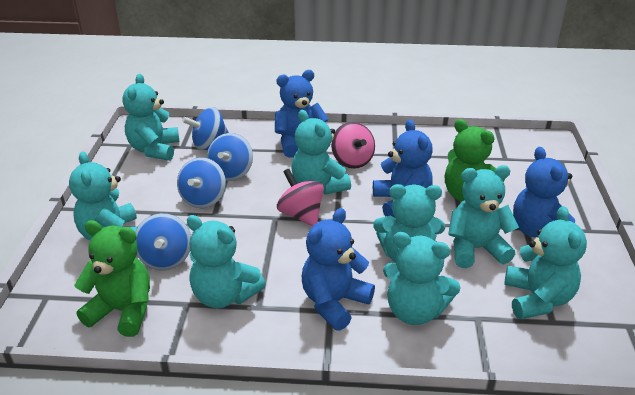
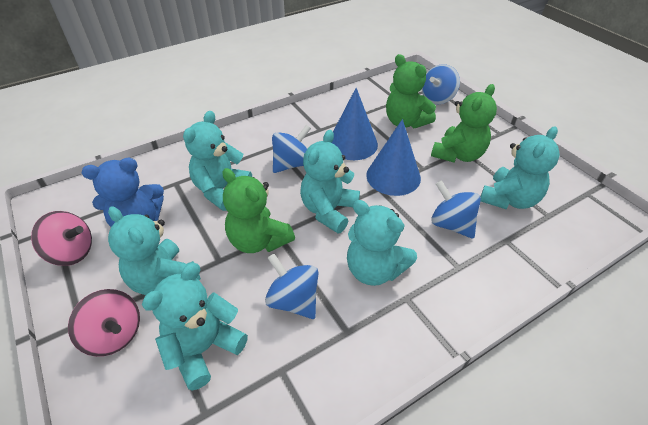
blue cone: 0 -> 2
blue teddy bear: 4 -> 1
green teddy bear: 2 -> 3
turquoise teddy bear: 8 -> 6

